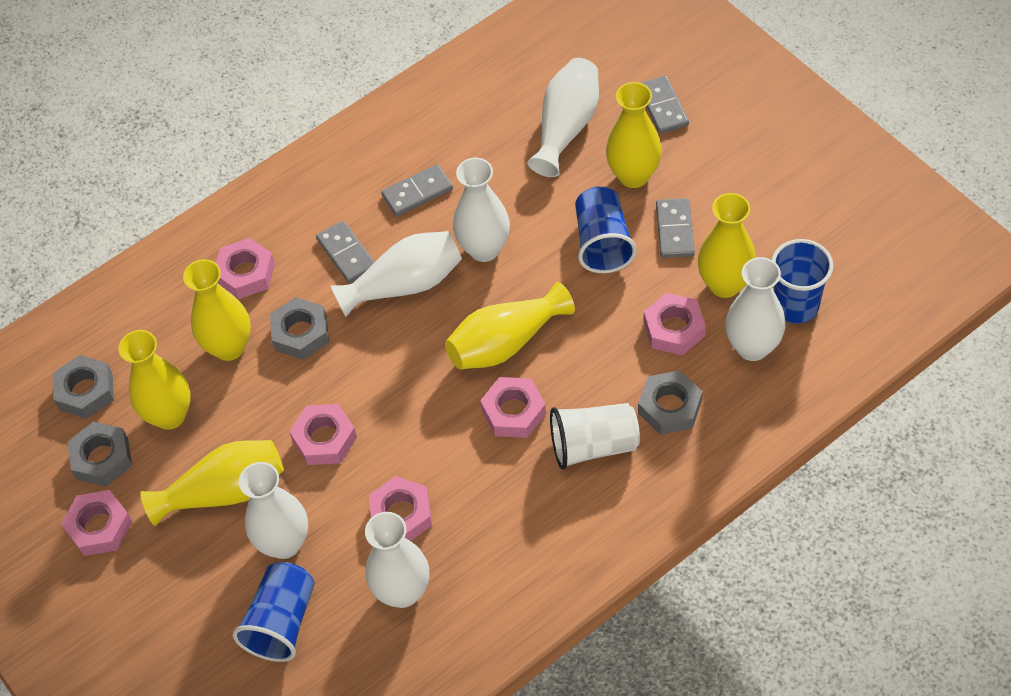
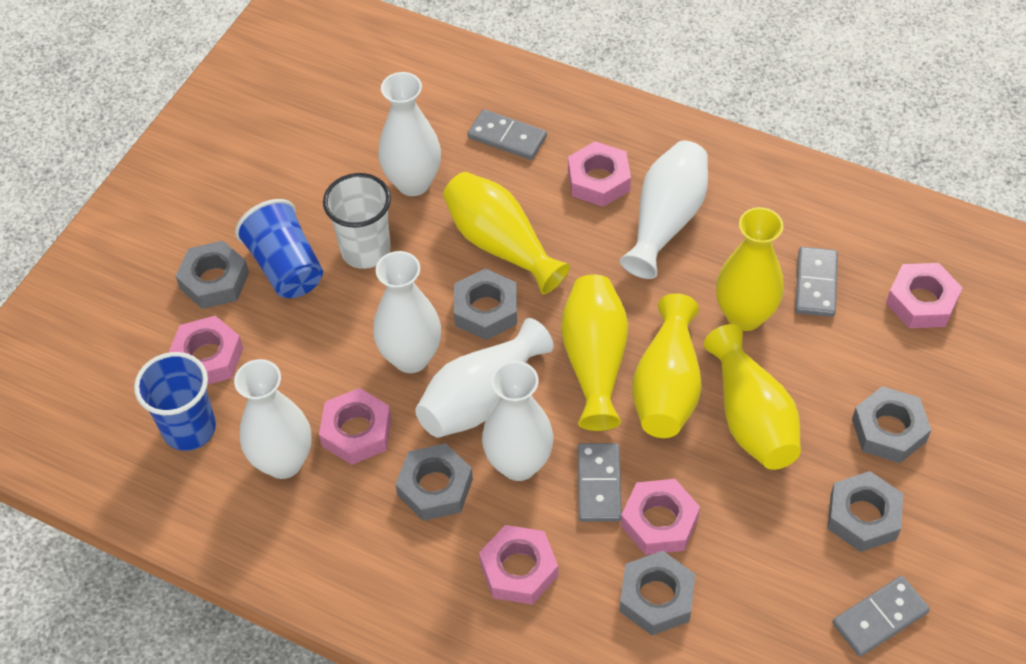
blue cup: 3 -> 2
grey nut: 4 -> 6
yellow vase: 6 -> 5

